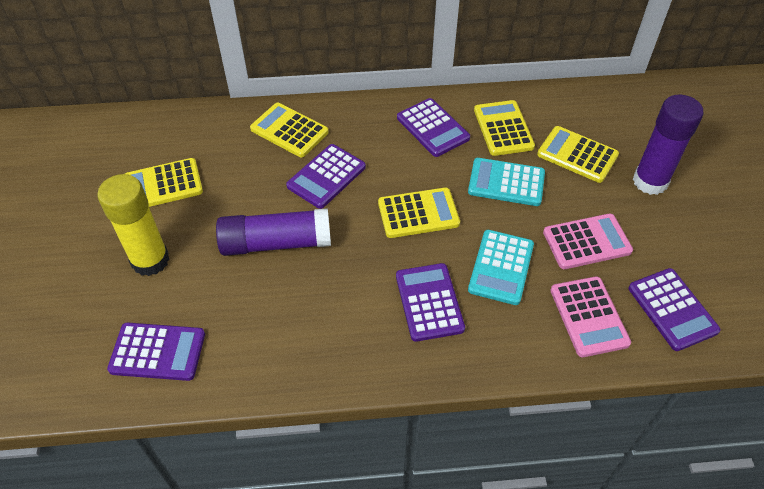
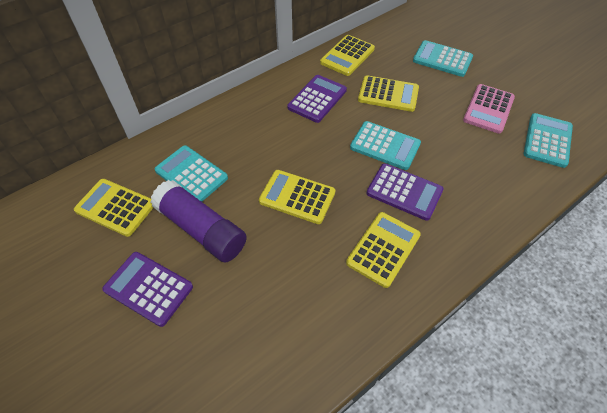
pink calculator: 2 -> 1
purple calculator: 5 -> 3
purple glue stick: 2 -> 1
turquoise calculator: 2 -> 4
yellow glue stick: 1 -> 0

